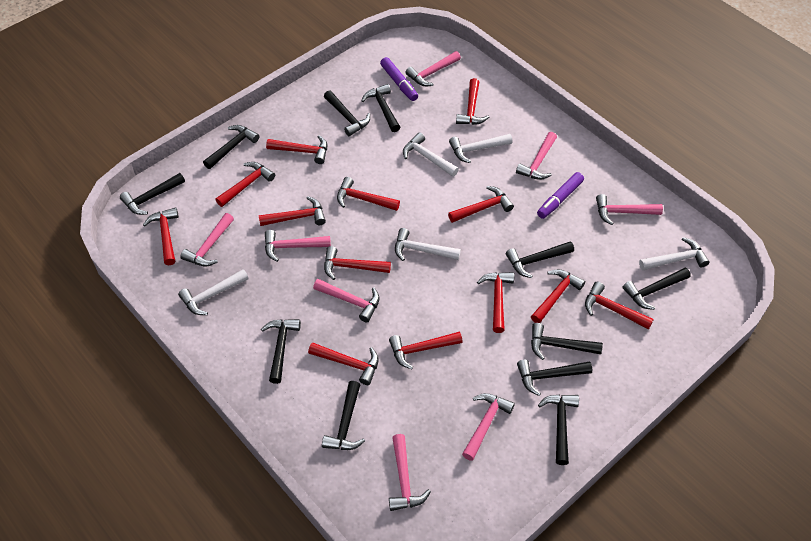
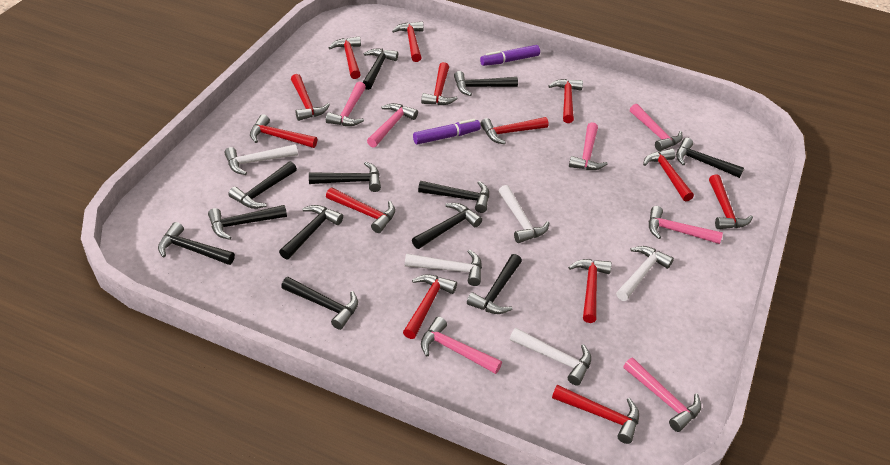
black hammer: 11 -> 12
pink hammer: 8 -> 7

